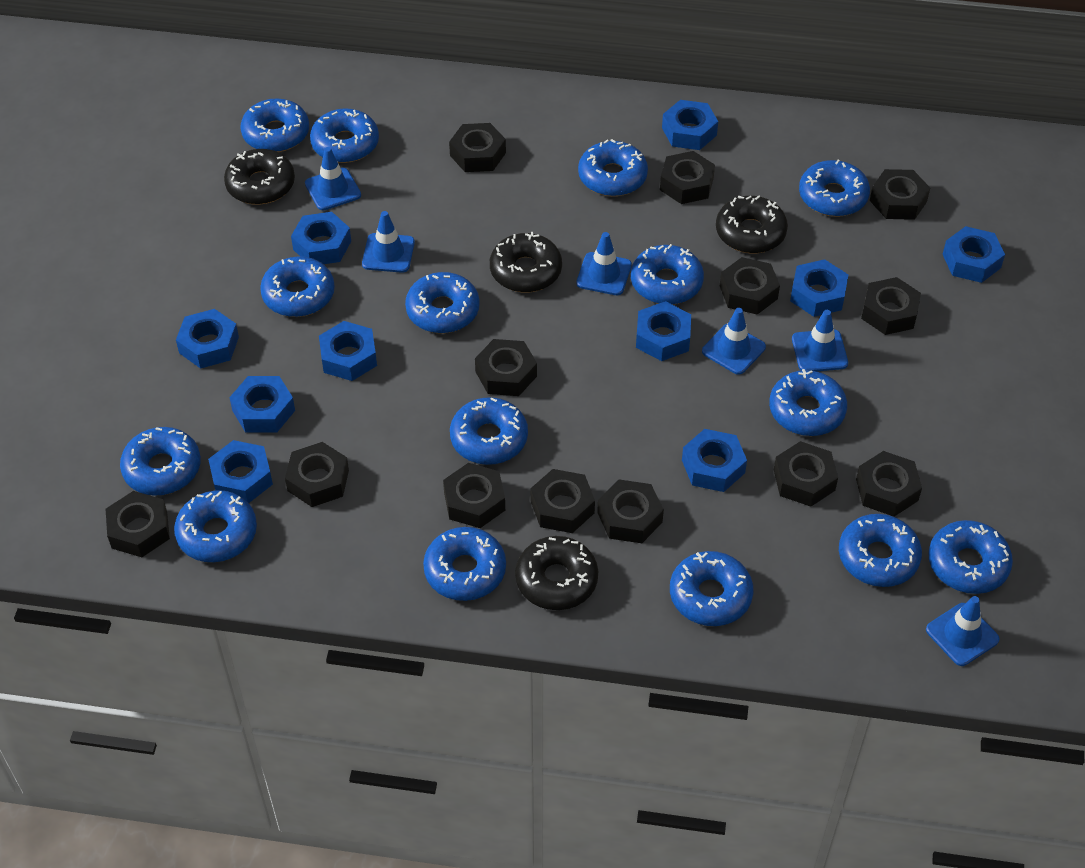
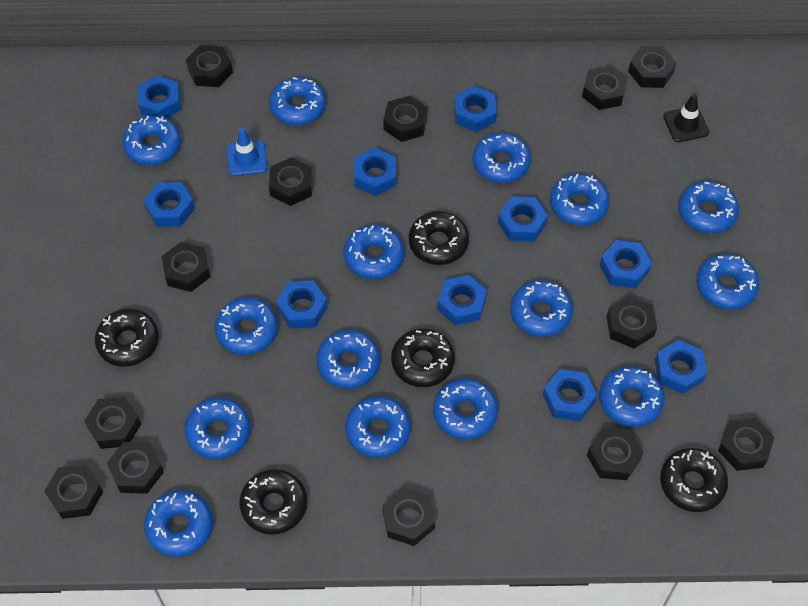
black donut: 4 -> 5
black traffic cone: 0 -> 1
blue traffic cone: 6 -> 1

